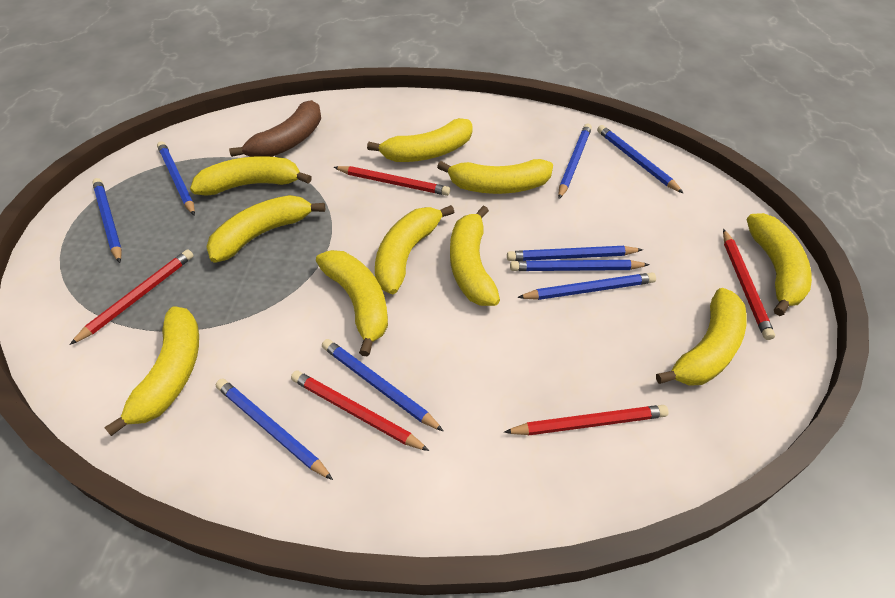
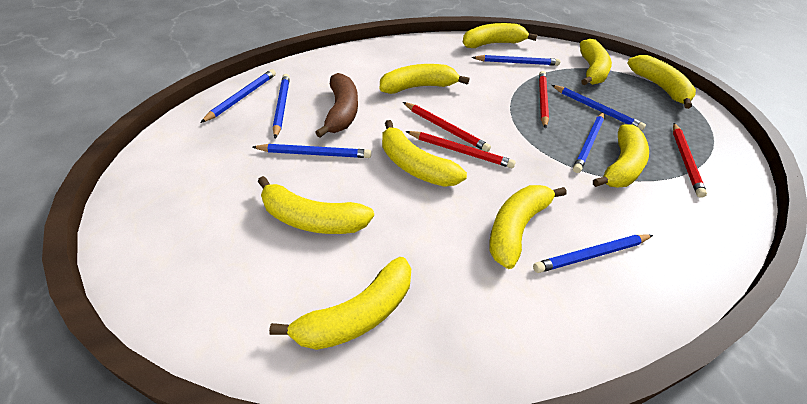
blue pencil: 9 -> 7
red pencil: 5 -> 4
yellow banana: 10 -> 9

